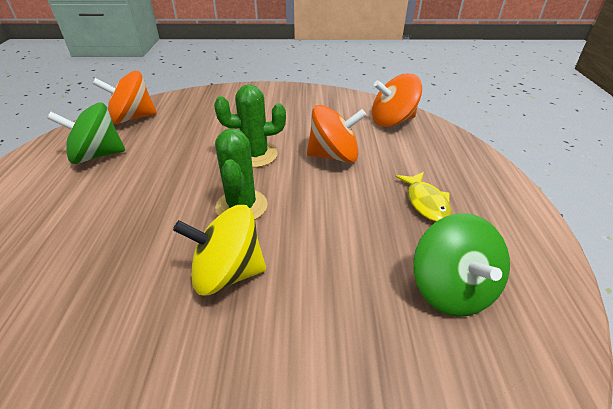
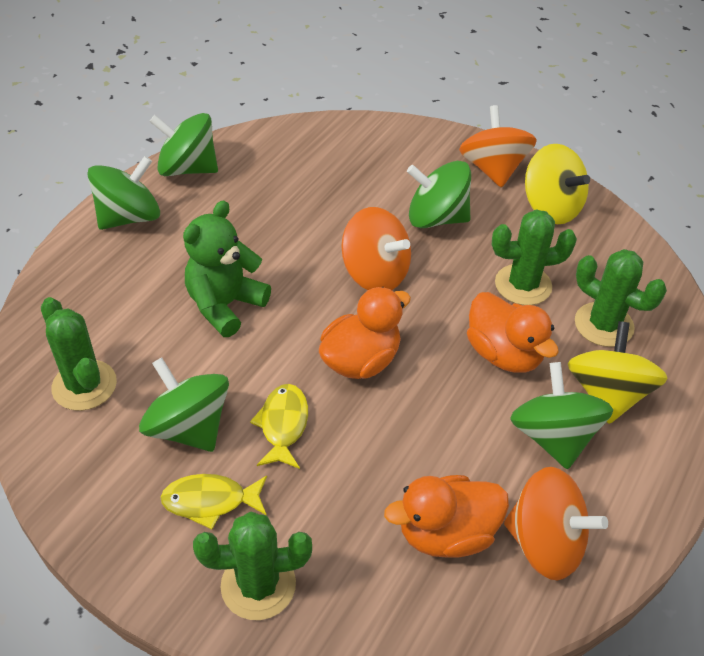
green cactus: 2 -> 4
green spinning top: 2 -> 5
green teddy bear: 0 -> 1
orange duck: 0 -> 3
yellow fish: 1 -> 2
yellow spinning top: 1 -> 2

